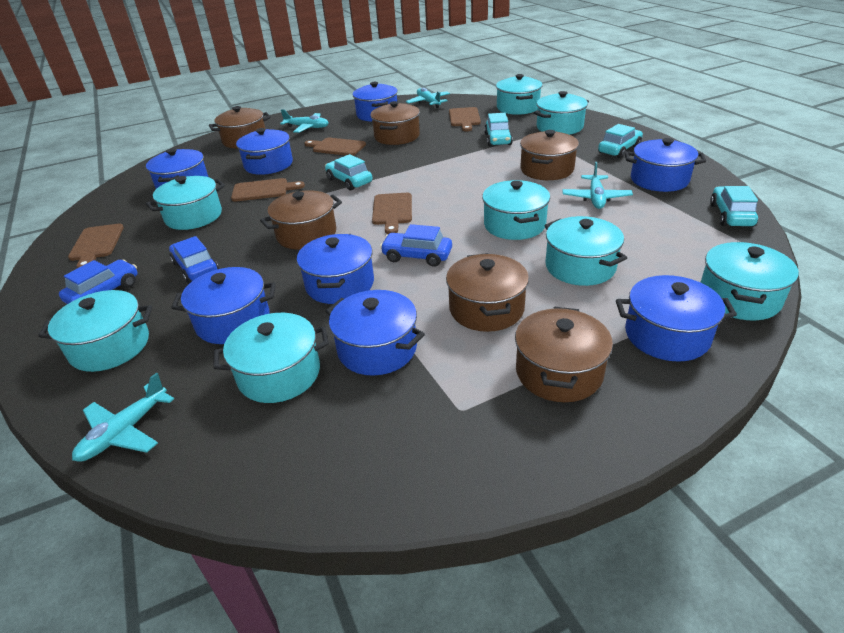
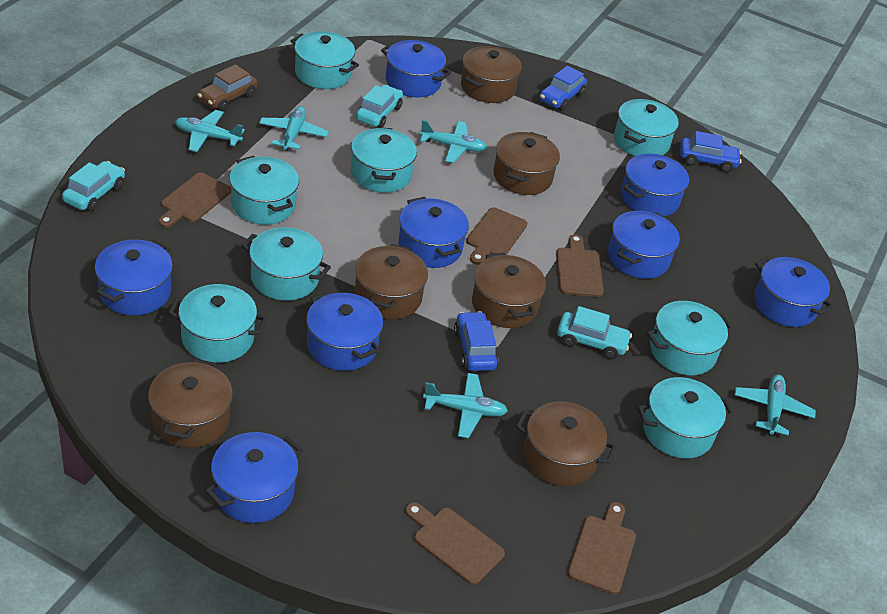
brown car: 0 -> 1
turquoise car: 4 -> 3
turquoise plane: 4 -> 5

